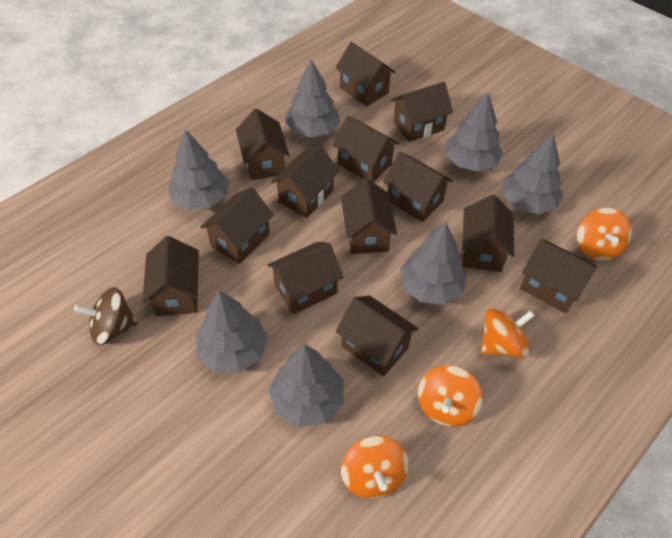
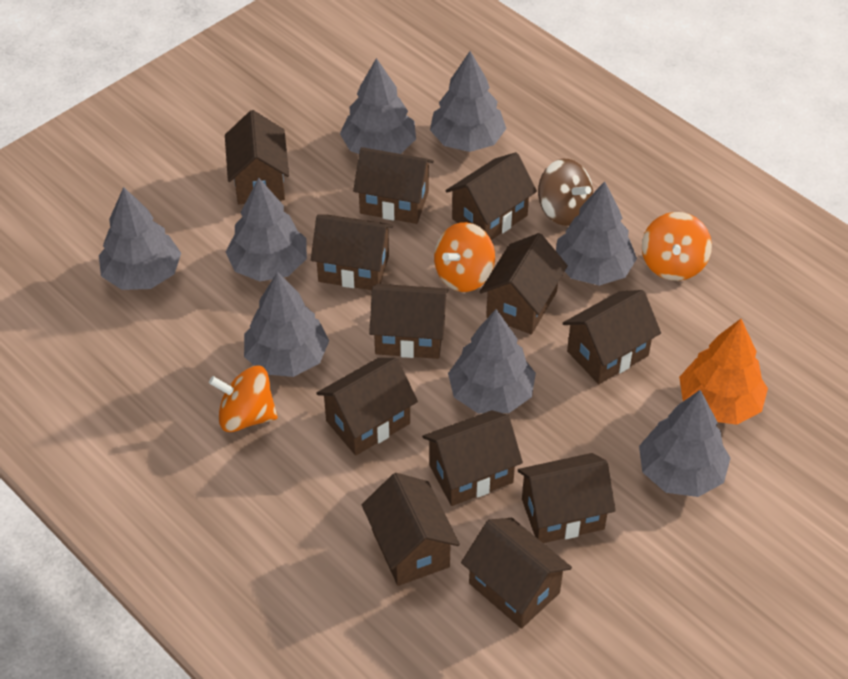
brown house: 13 -> 12
grey tree: 7 -> 8
orange spinning top: 4 -> 3
orange tree: 0 -> 1

